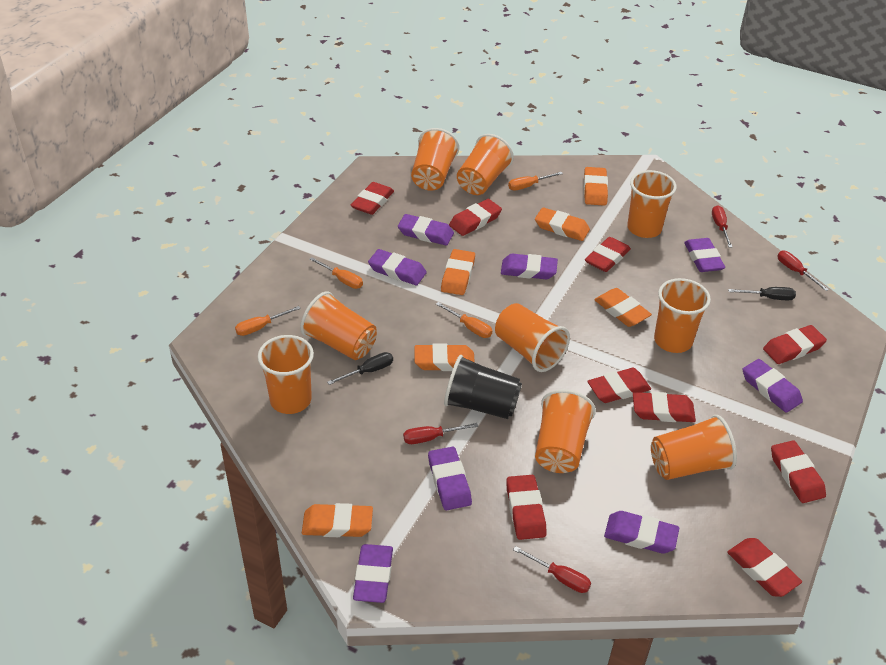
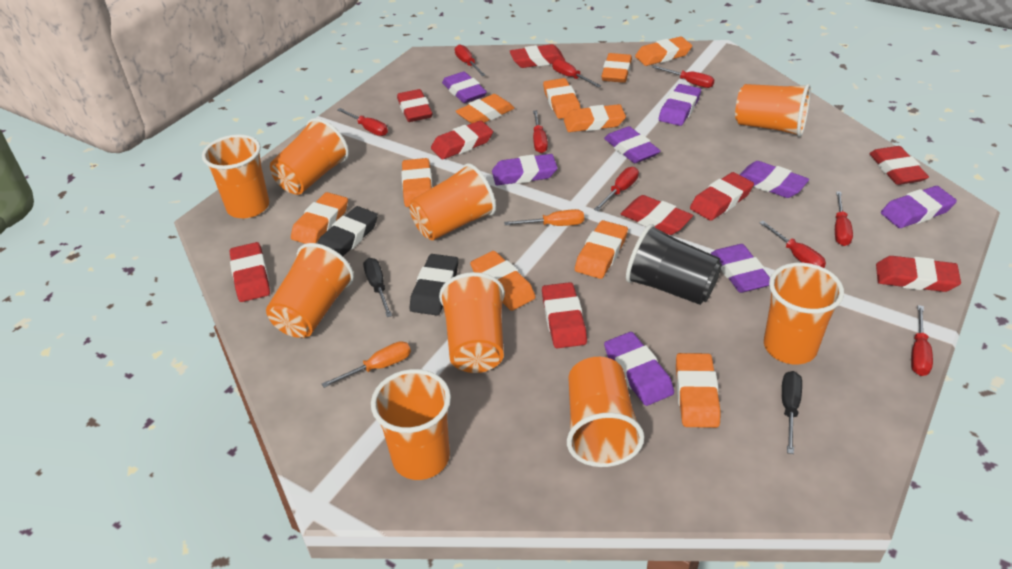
black eraser: 0 -> 2
orange eraser: 6 -> 10
orange screwdriver: 4 -> 2
red screwdriver: 4 -> 9

